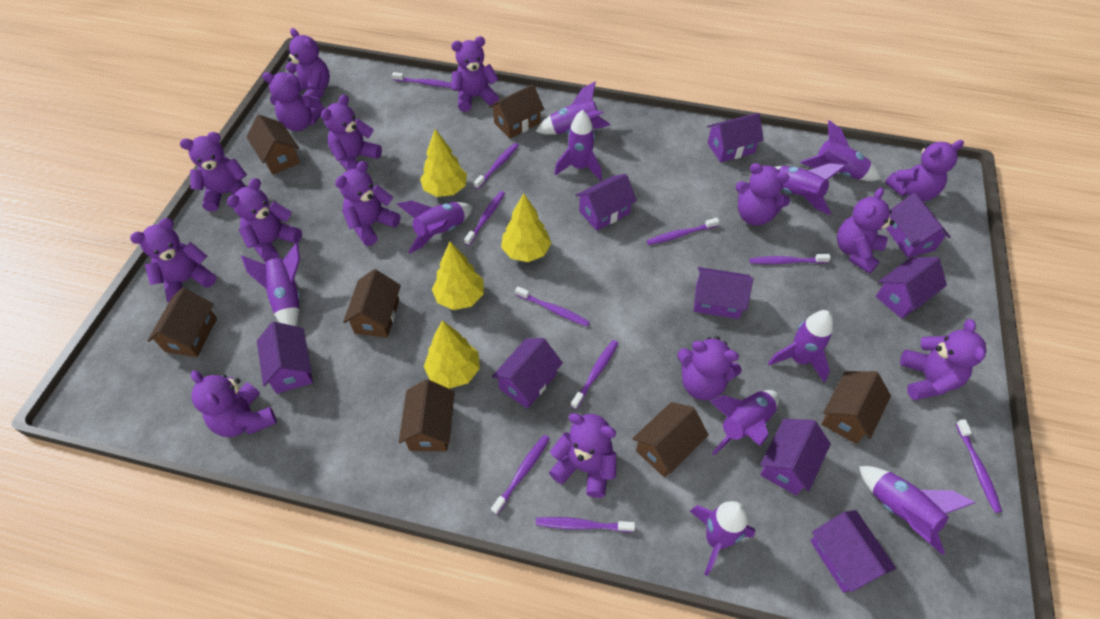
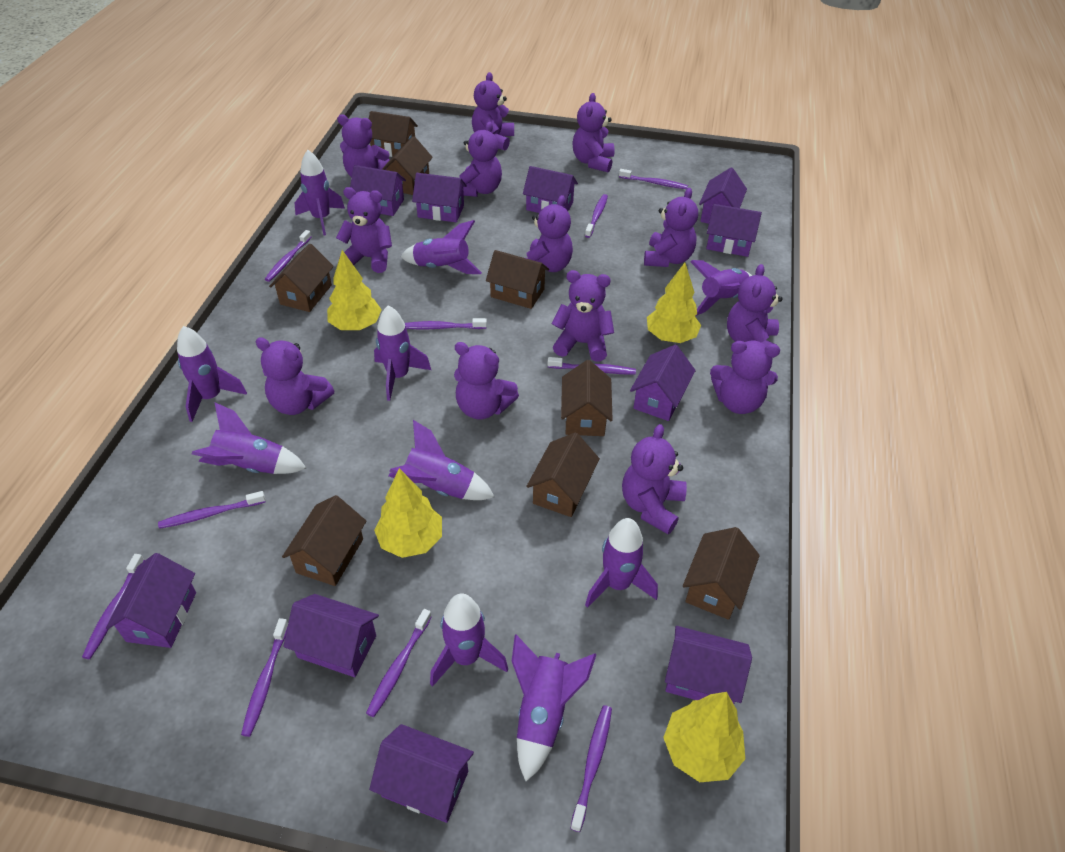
brown house: 7 -> 8
purple house: 9 -> 10
purple teddy bear: 15 -> 13

